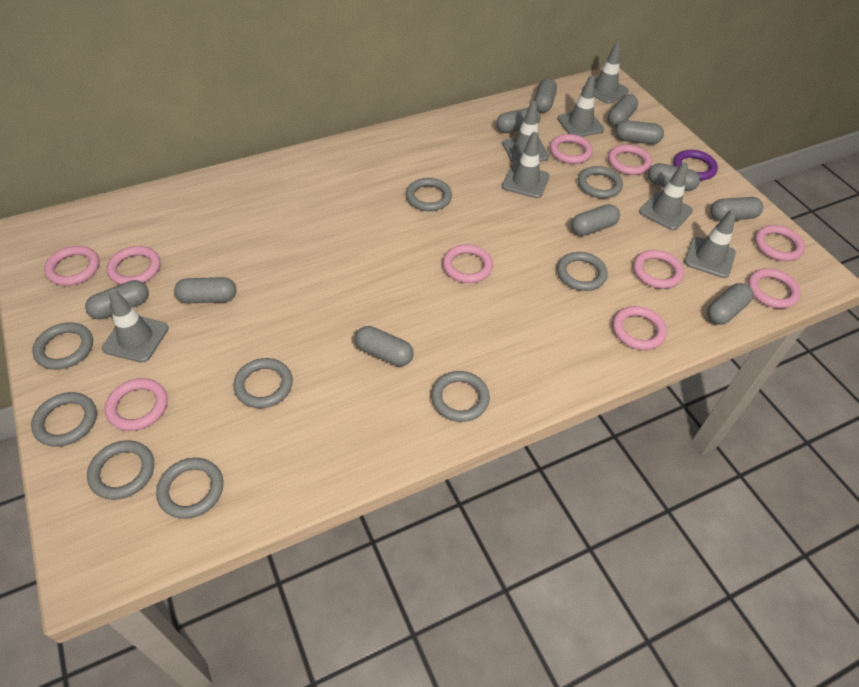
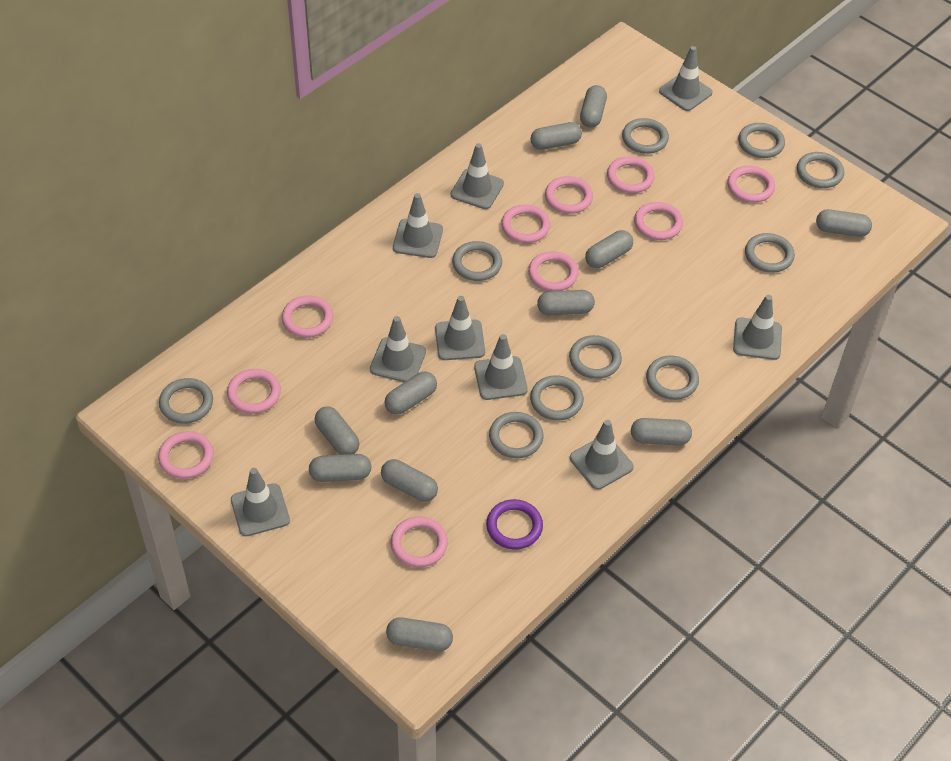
grey ring: 9 -> 10
grey traffic cone: 7 -> 9

